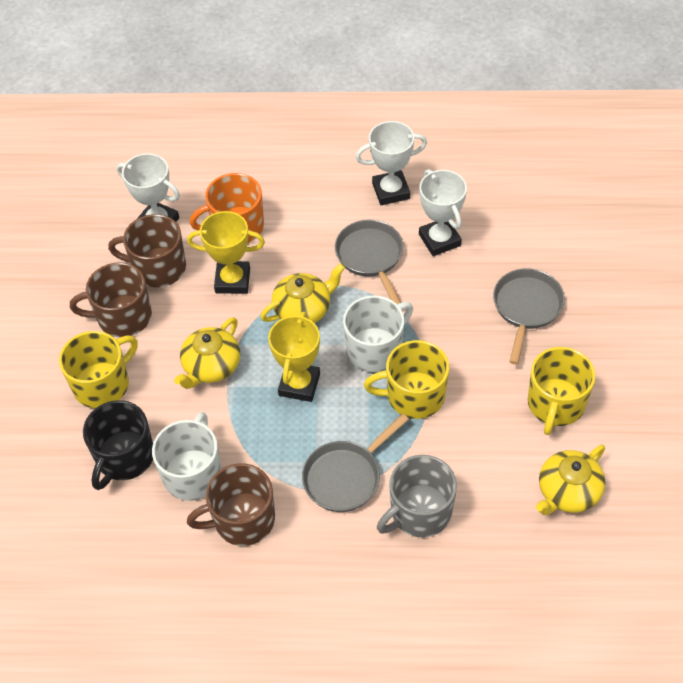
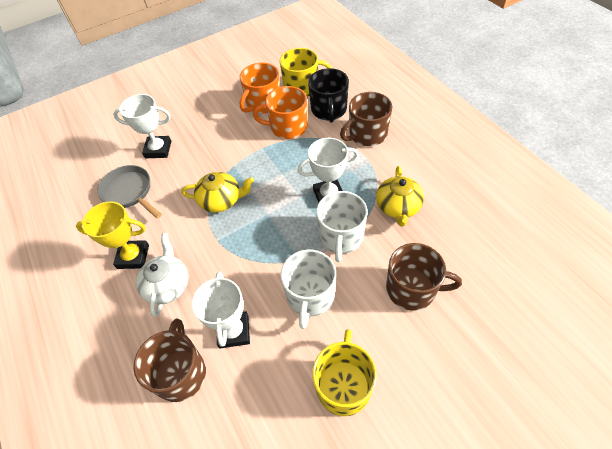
grey mug: 1 -> 0
grey pan: 3 -> 1
orange mug: 1 -> 2
white teapot: 0 -> 1
yellow mug: 3 -> 2
yellow teapot: 3 -> 2
yellow trophy: 2 -> 1

